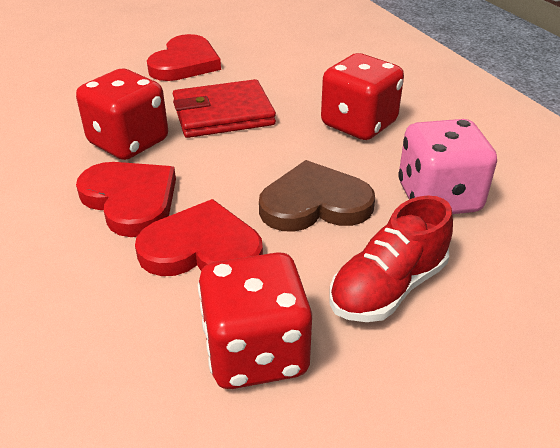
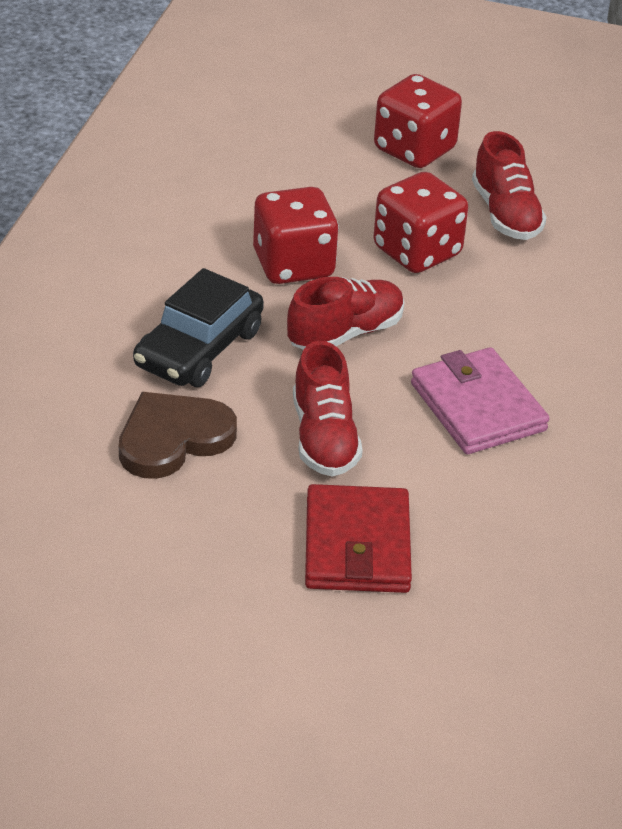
black car: 0 -> 1
pink dice: 1 -> 0
pink wallet: 0 -> 1
red heart: 3 -> 0
red shoe: 1 -> 3

